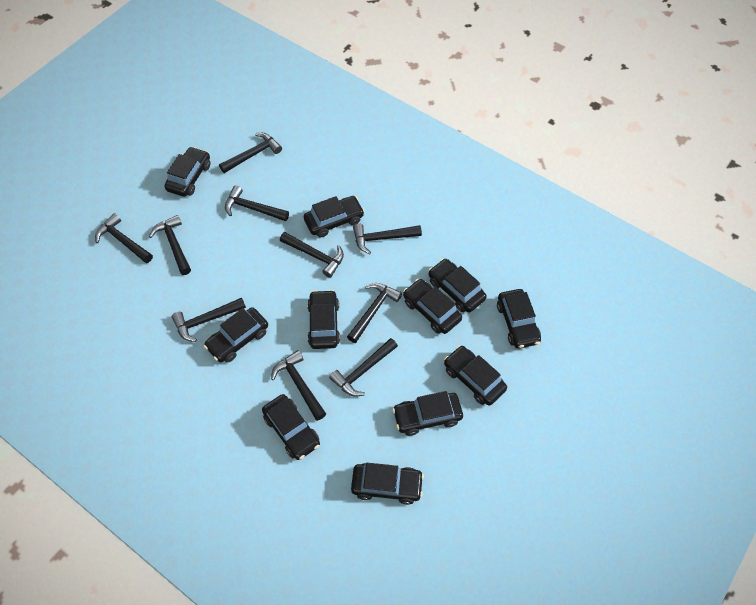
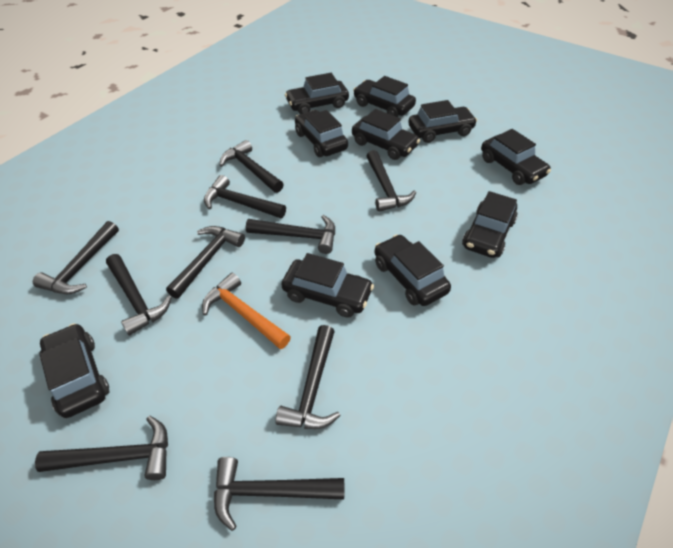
black car: 11 -> 10
orange hammer: 0 -> 1

